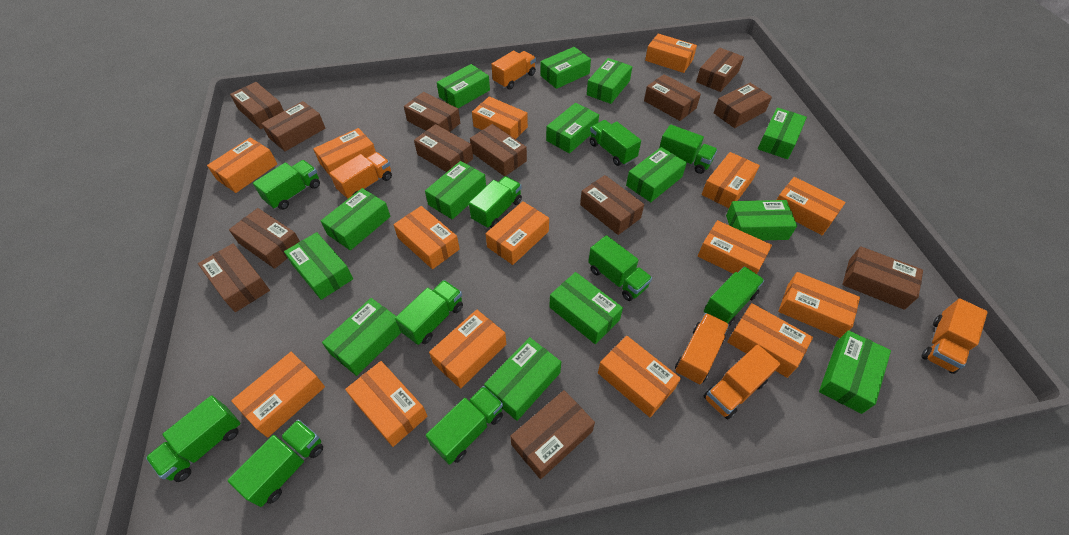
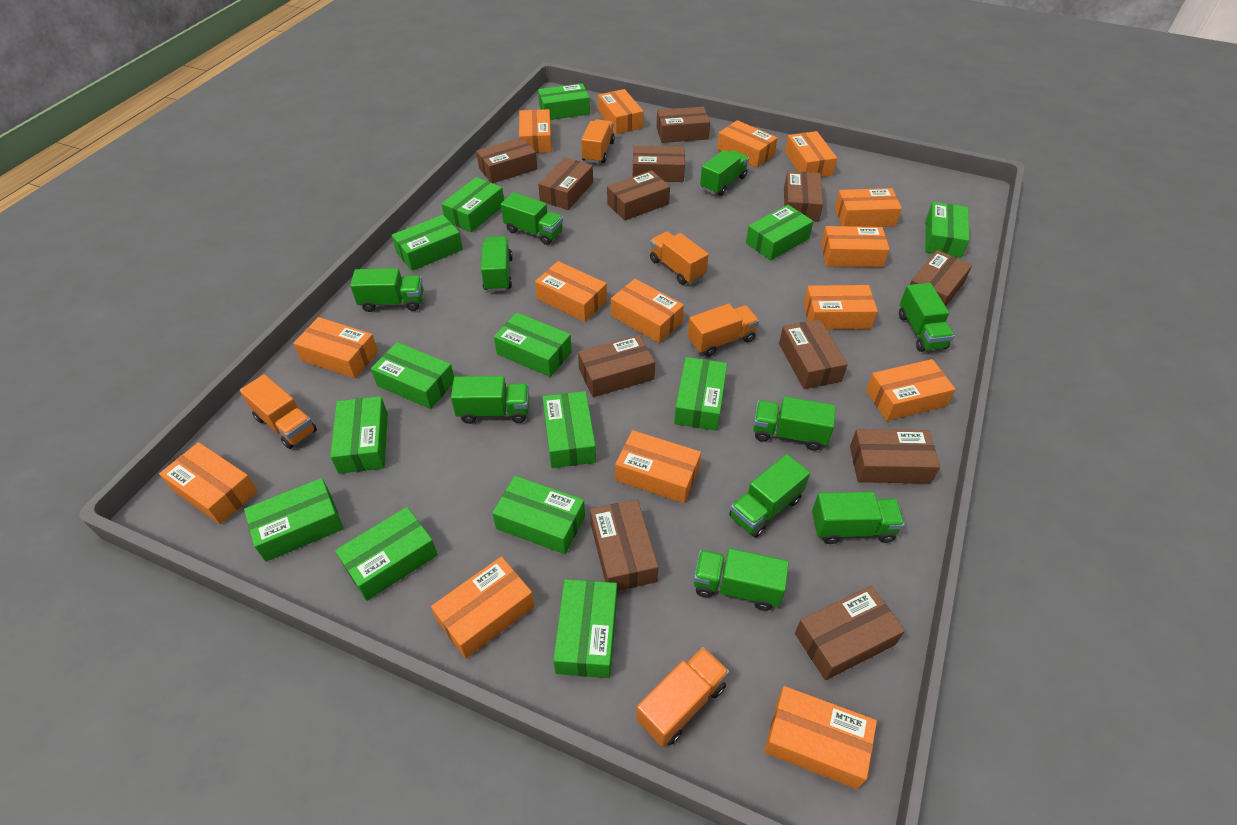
brown box: 13 -> 12

